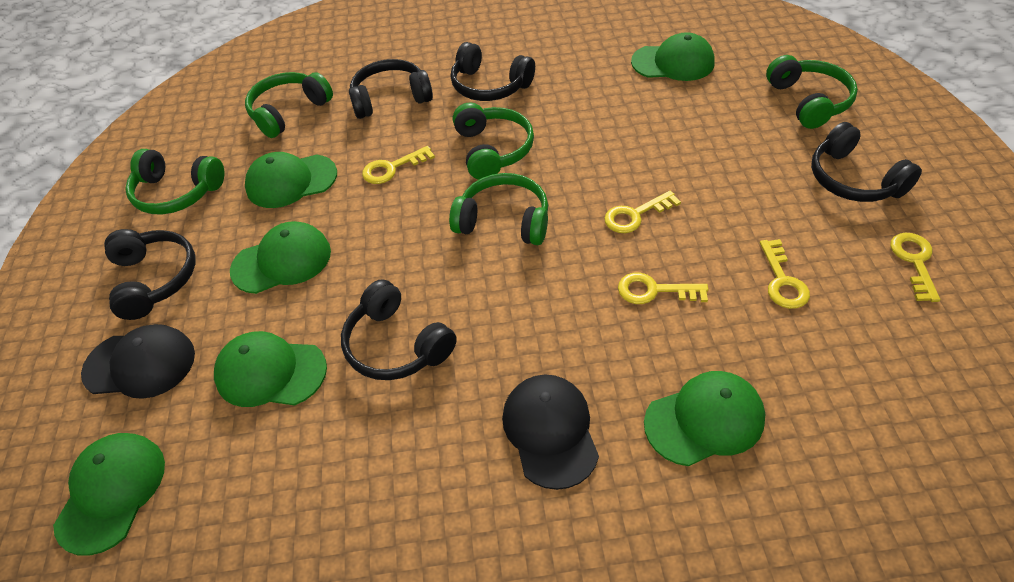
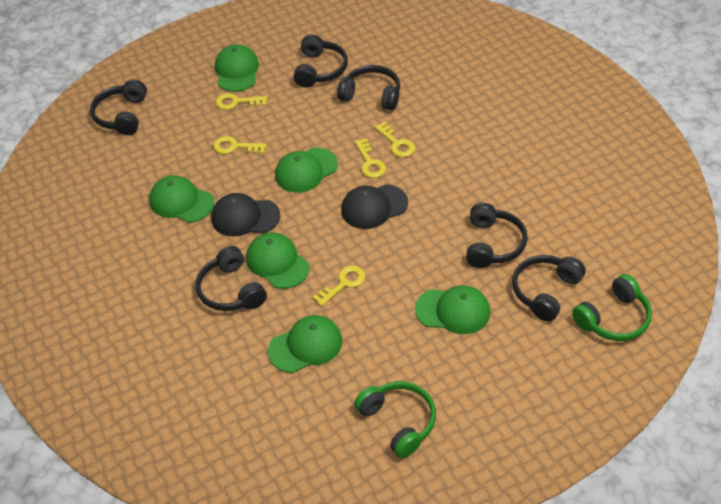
black headphones: 5 -> 6
green headphones: 5 -> 2

